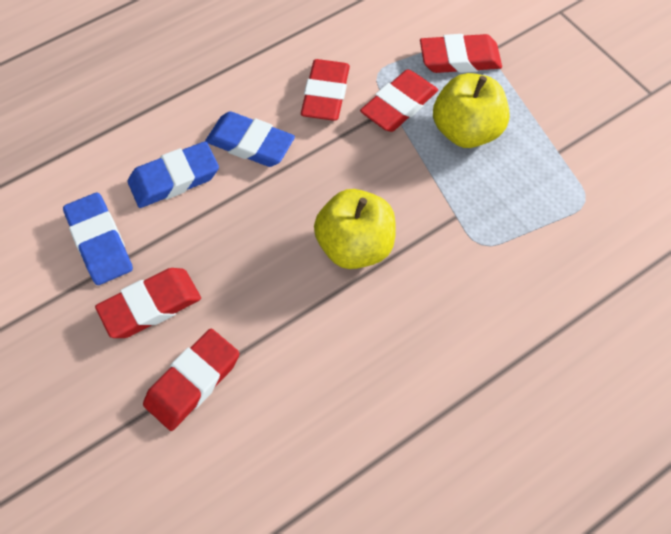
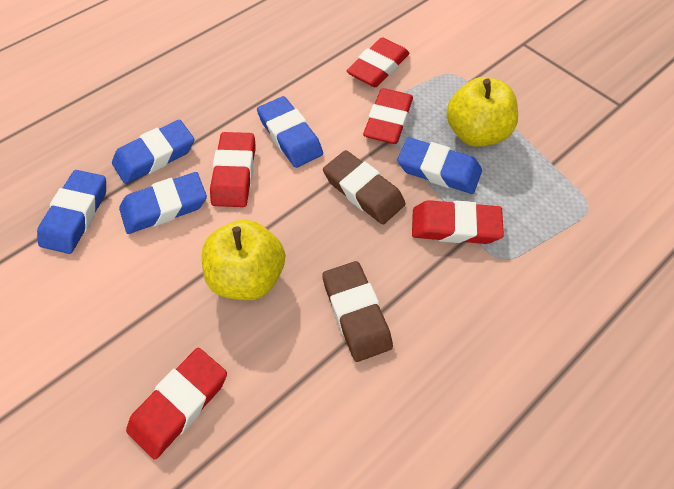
blue eraser: 3 -> 5
brown eraser: 0 -> 2

